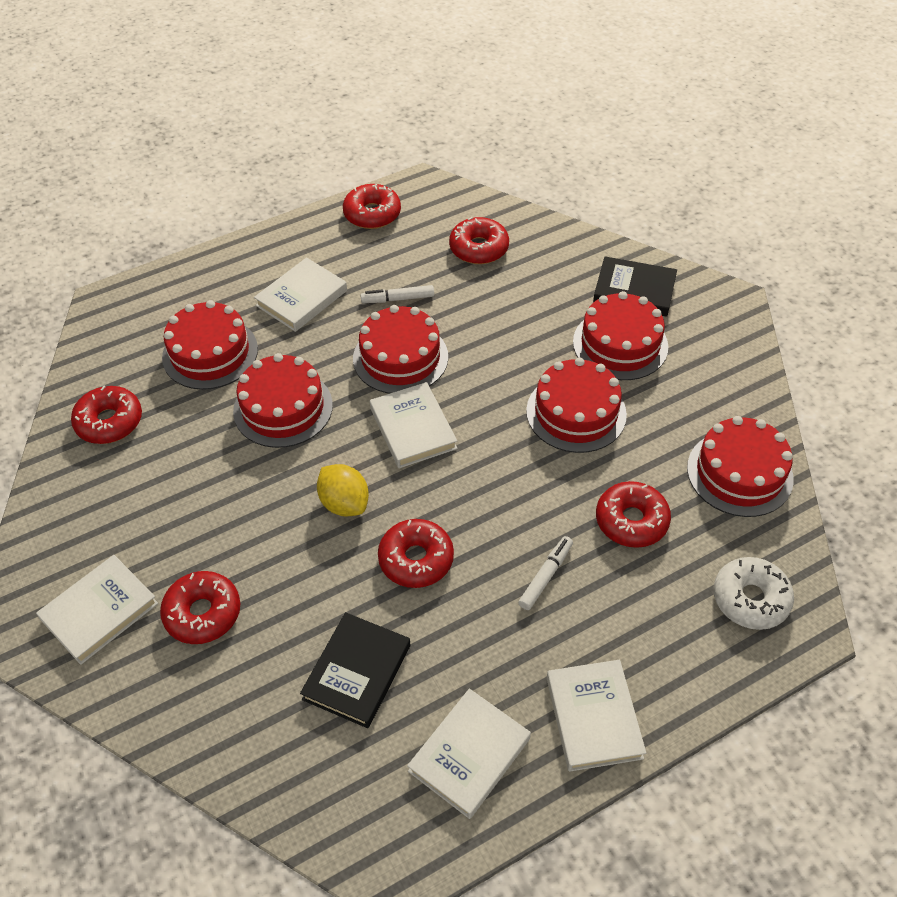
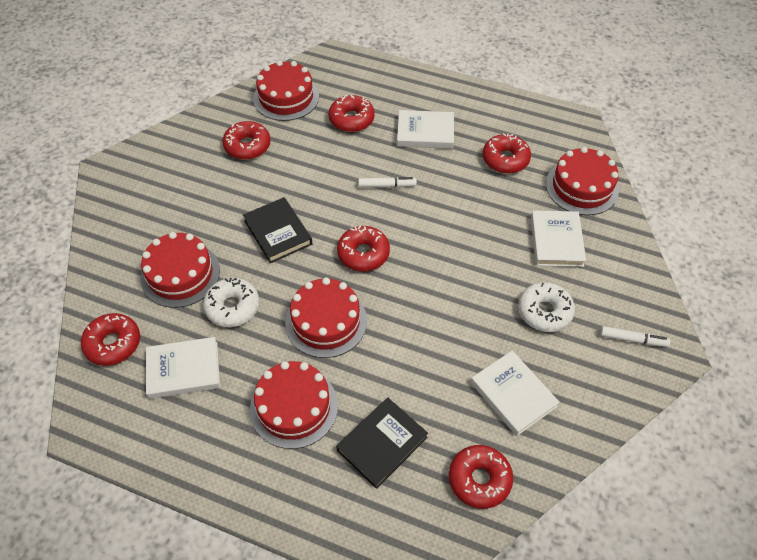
red cake: 6 -> 5
white book: 5 -> 4
white donut: 1 -> 2
yellow lemon: 1 -> 0

